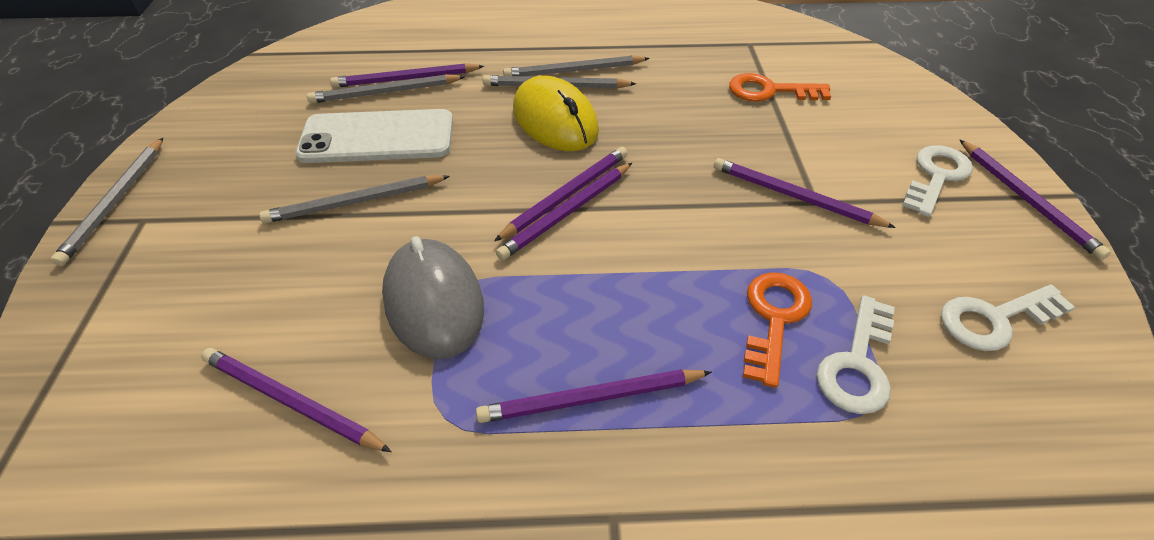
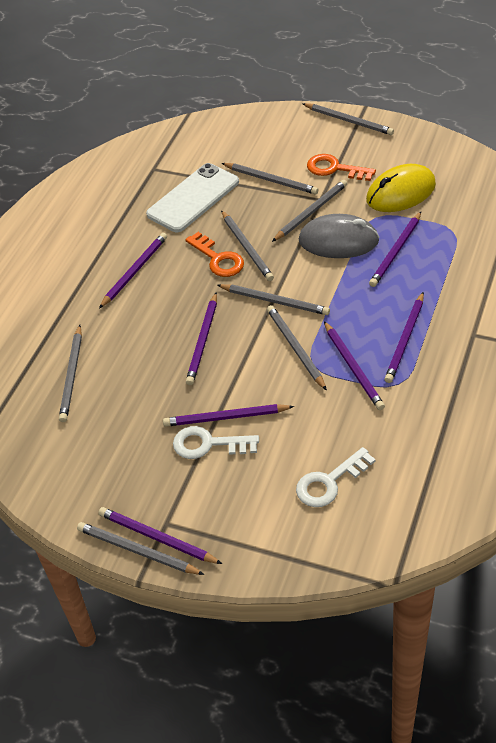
grey pencil: 5 -> 8
white key: 3 -> 2

